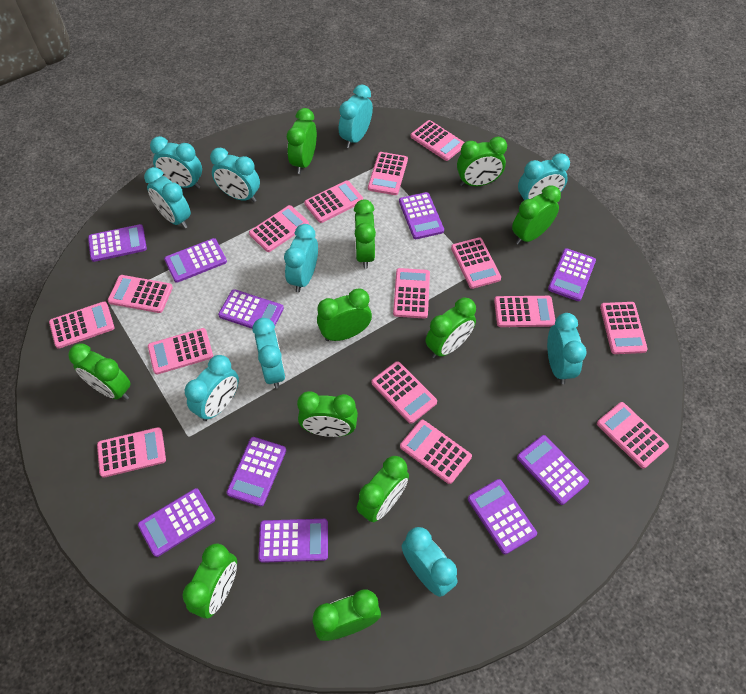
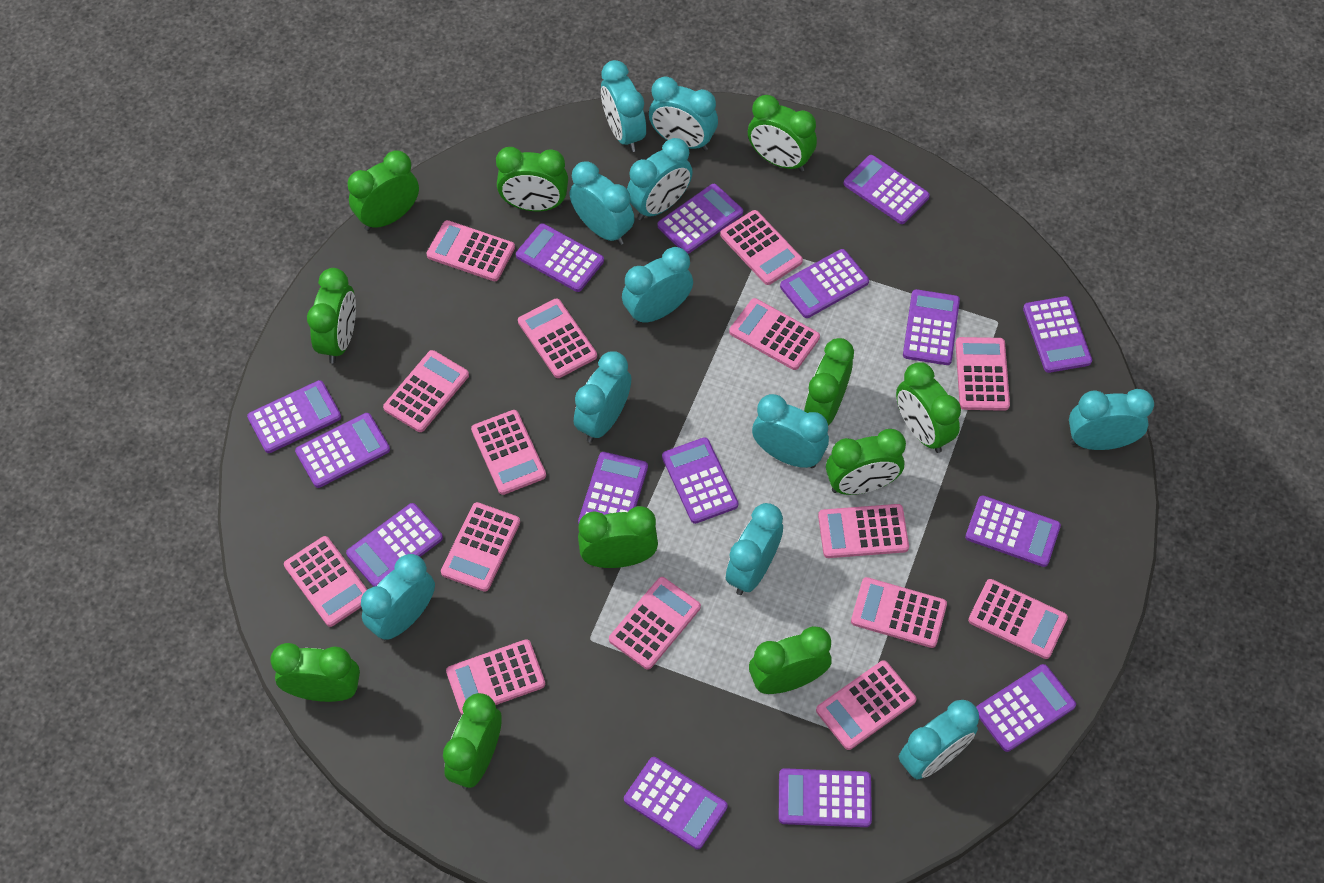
purple calculator: 10 -> 15
turquoise clock: 10 -> 11

